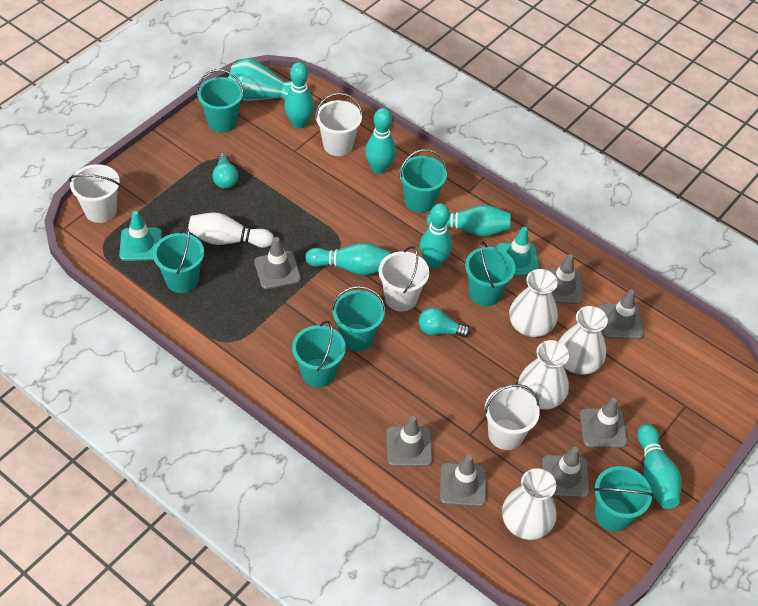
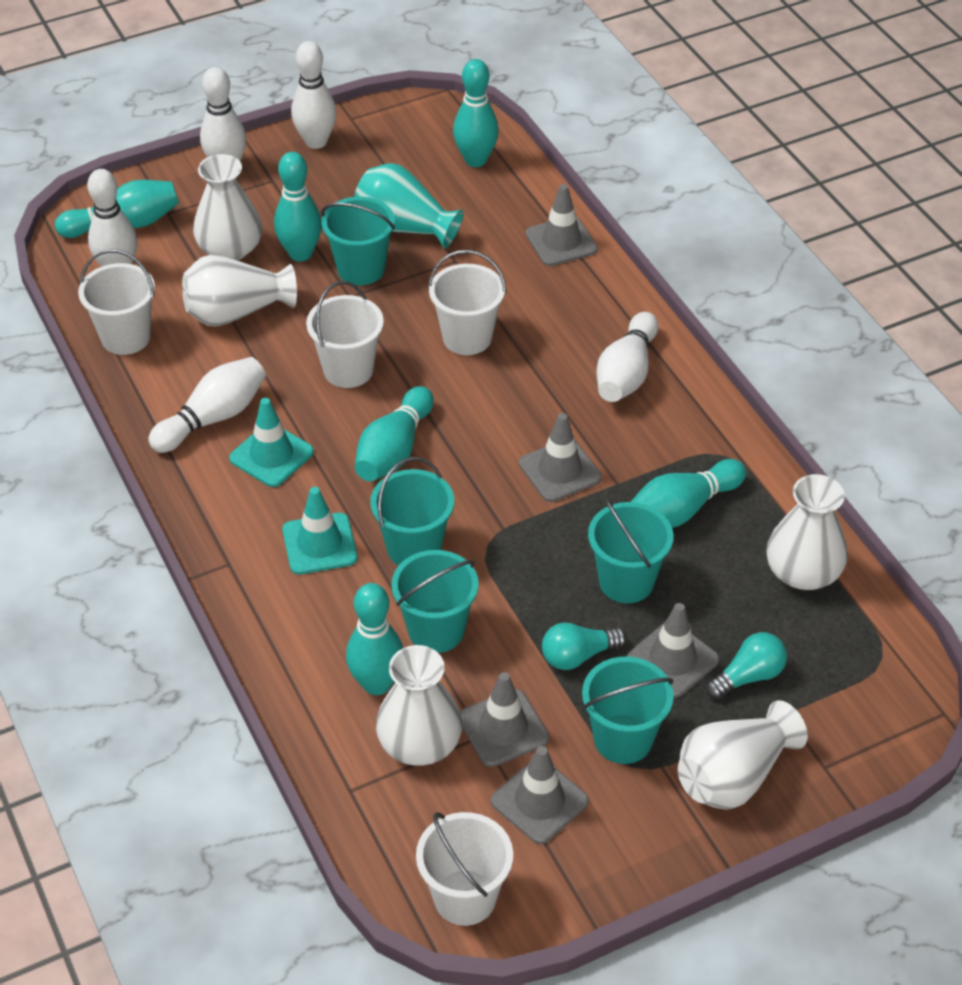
grey traffic cone: 7 -> 5
turquoise bucket: 7 -> 5
white bowling pin: 1 -> 5
white vase: 4 -> 5

